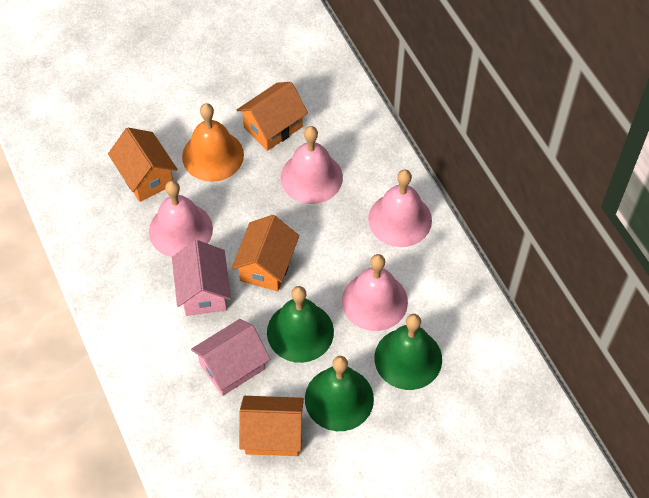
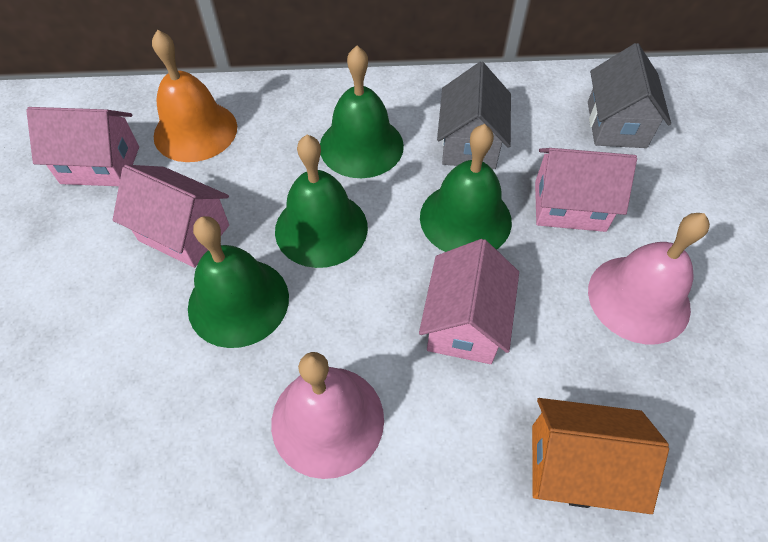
green bell: 3 -> 4
grey house: 0 -> 2
orange house: 4 -> 1
pink bell: 4 -> 2
pink house: 2 -> 4

